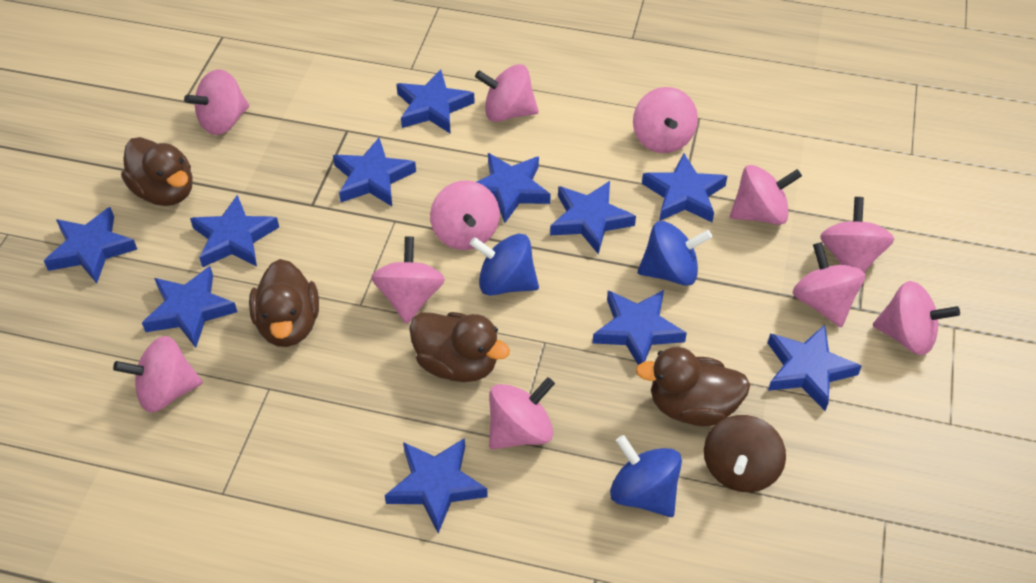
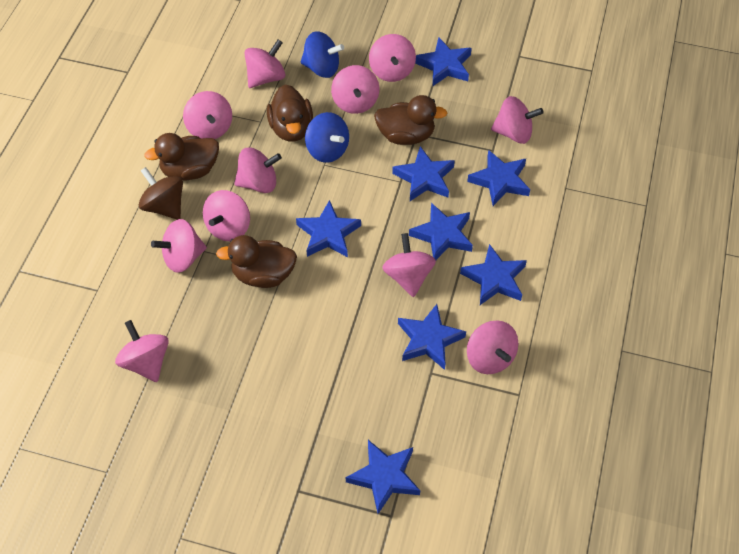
blue spinning top: 3 -> 2
blue star: 11 -> 8

